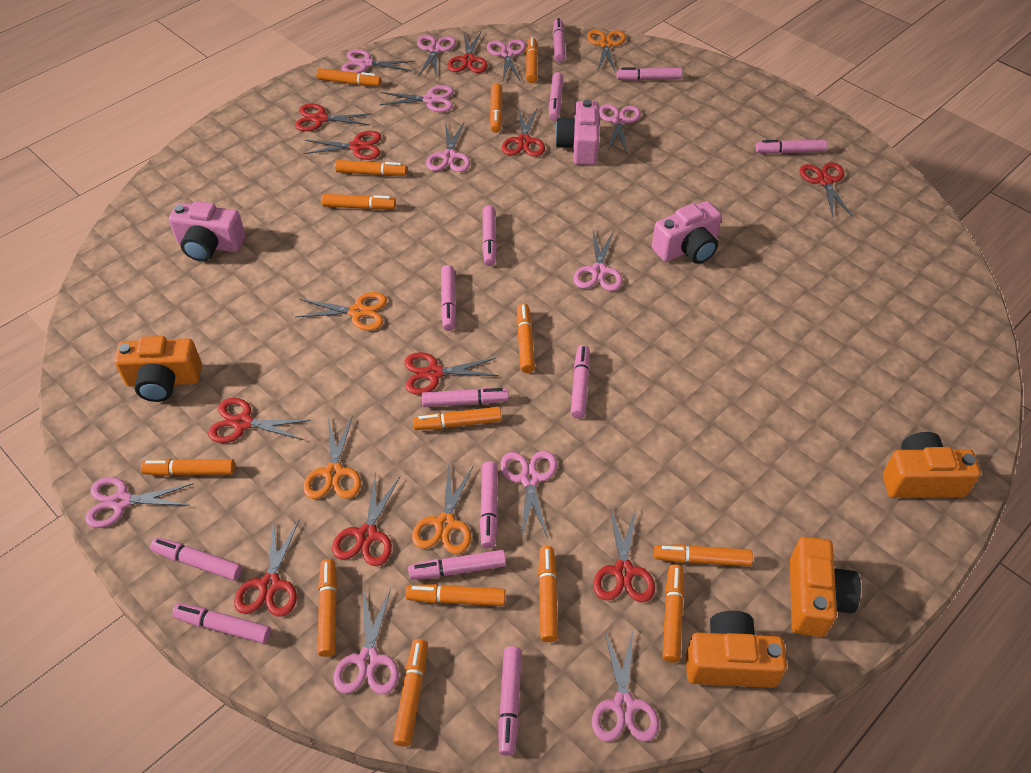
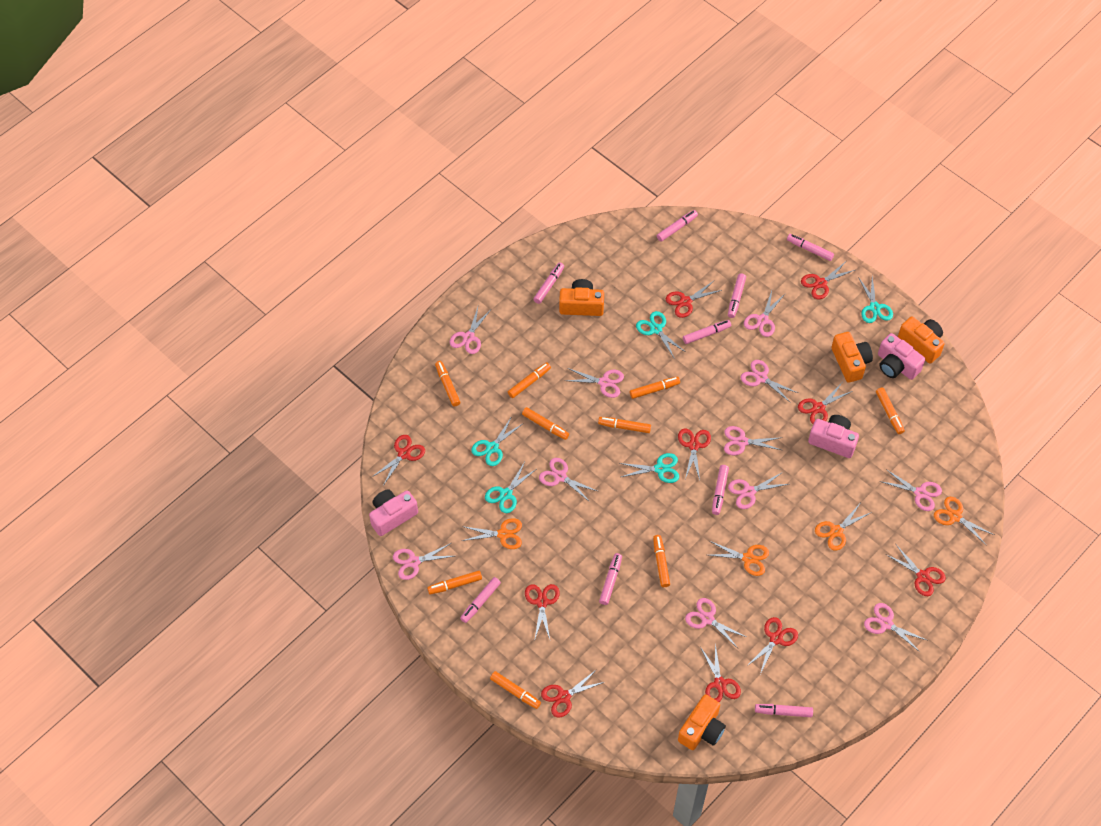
orange marker: 14 -> 9
pink marker: 13 -> 9
turquoise scissors: 0 -> 5

